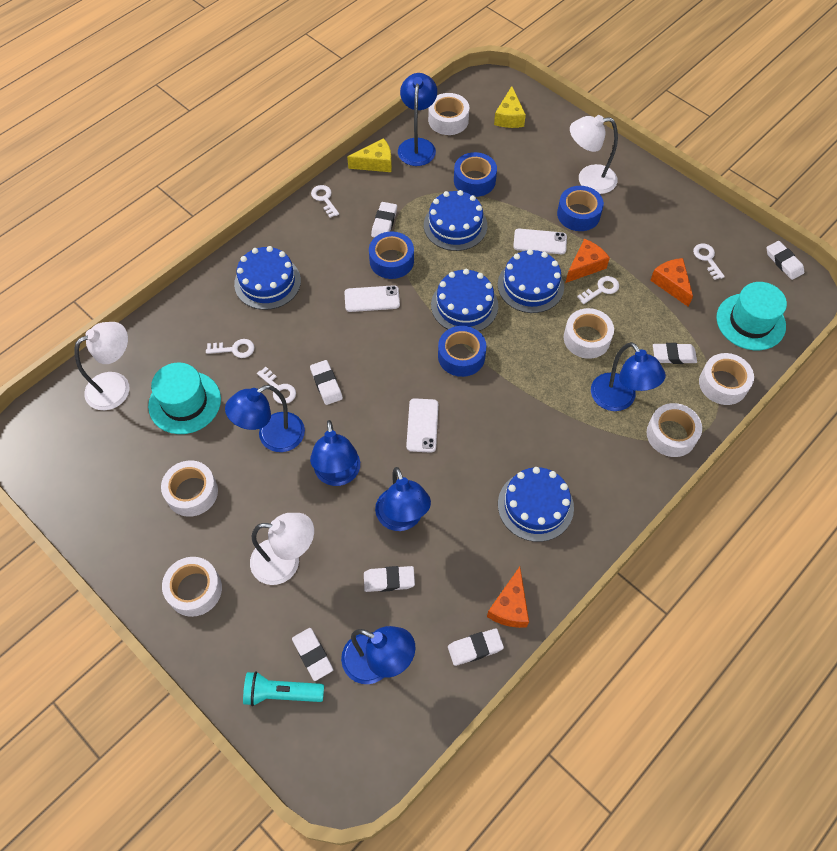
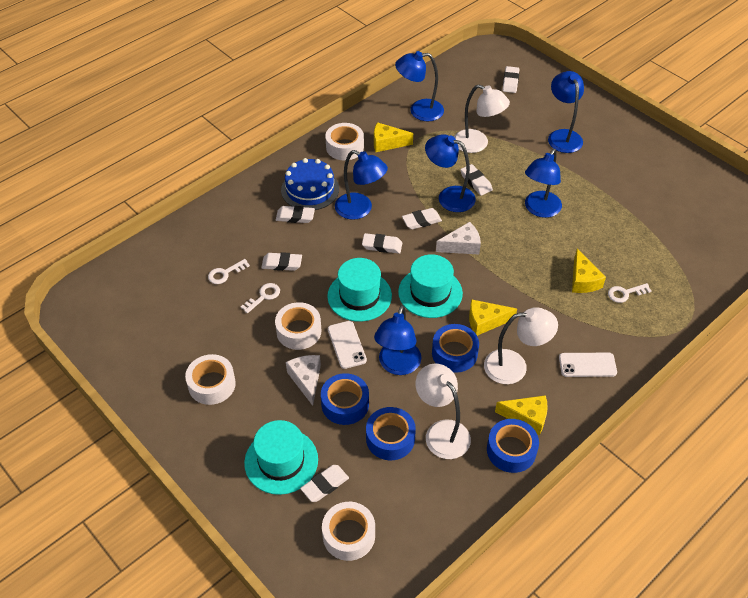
blue cake: 5 -> 1
orange cheese: 3 -> 0
turquoise flashlight: 1 -> 0
turquoise hat: 2 -> 3
white cheese: 0 -> 2
white key: 5 -> 3
white phone: 3 -> 2
white tape: 6 -> 4
yellow cheese: 2 -> 4

